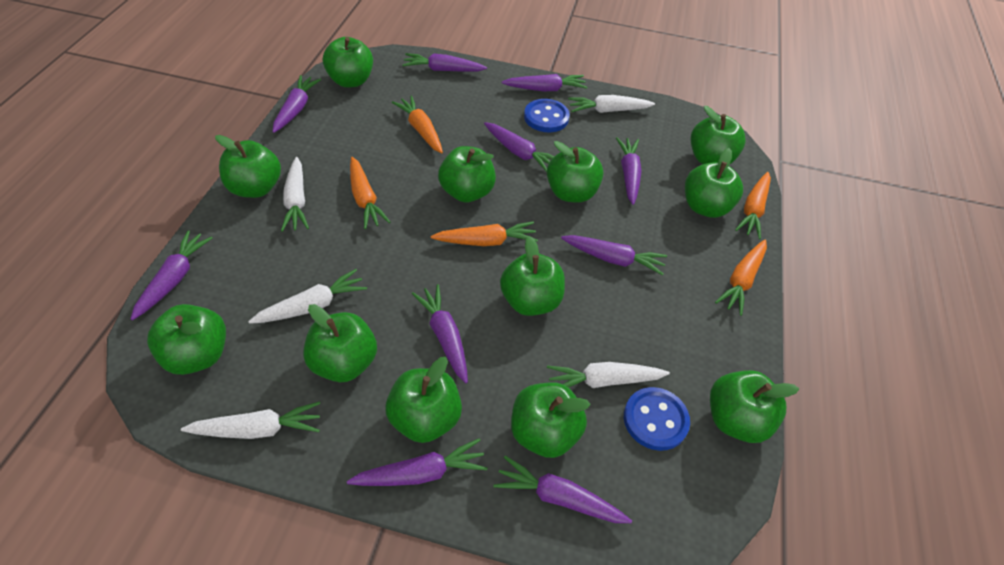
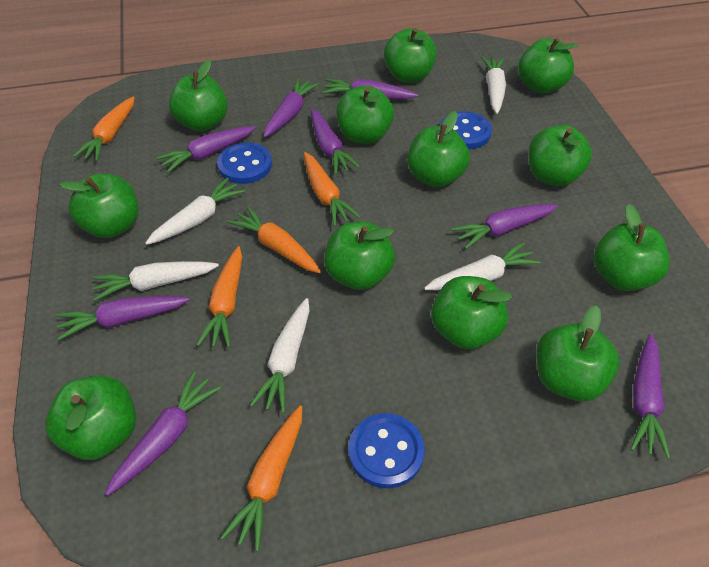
blue button: 2 -> 3
purple carrot: 10 -> 8

